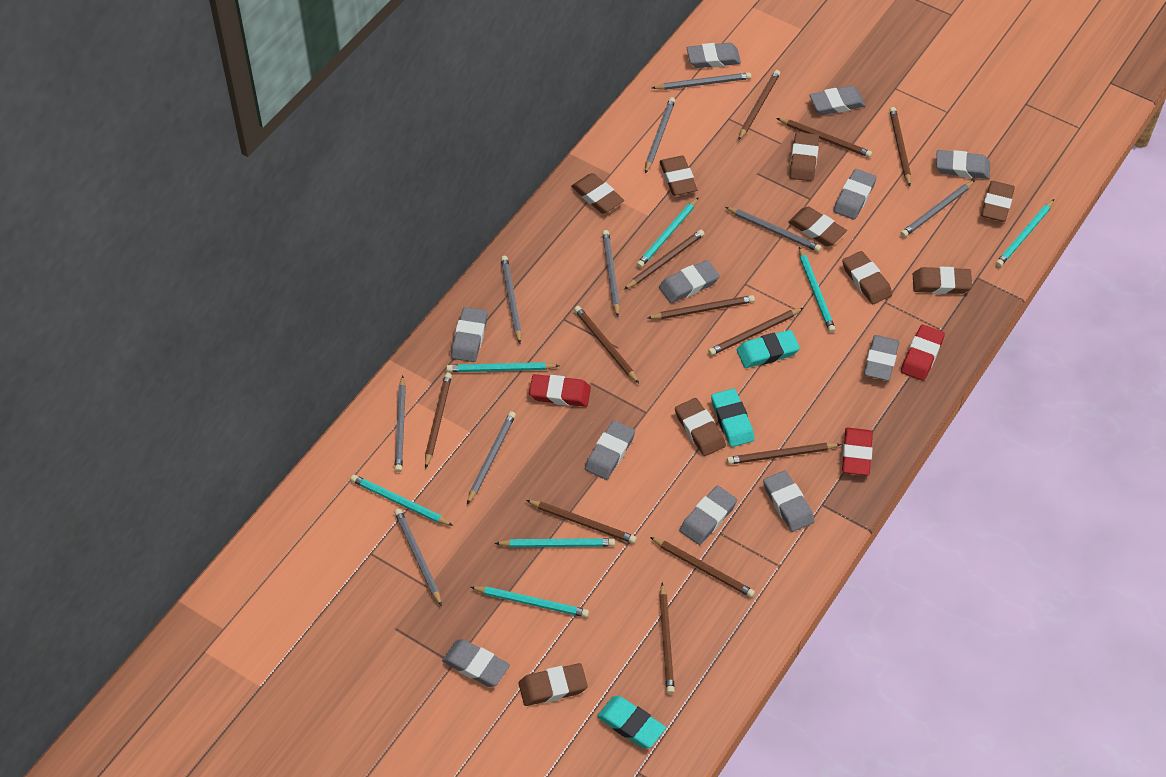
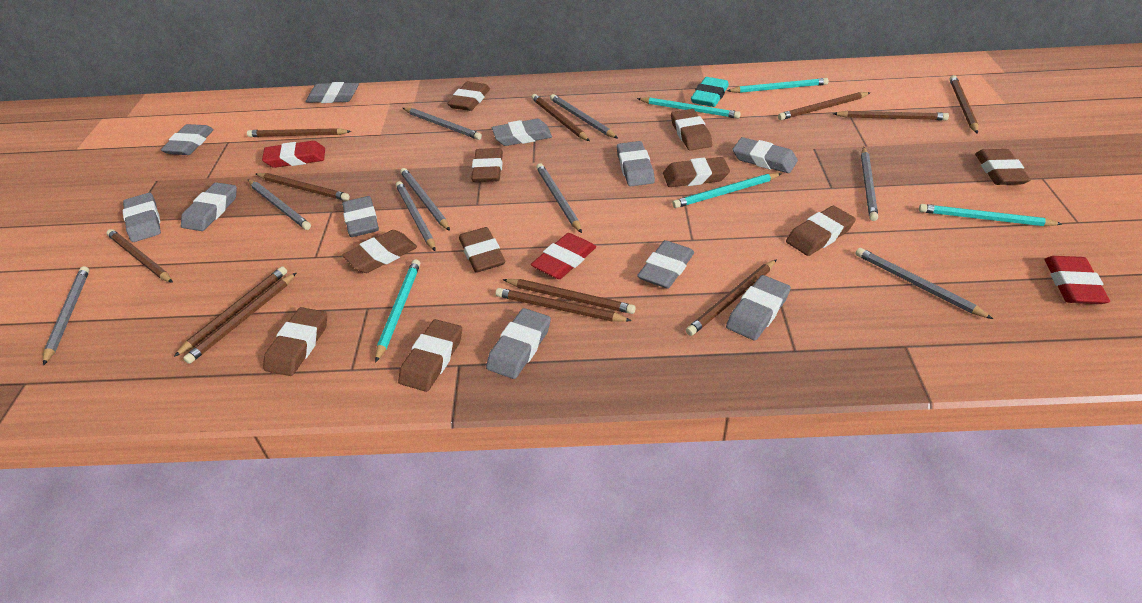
brown eraser: 9 -> 10
turquoise eraser: 3 -> 1
turquoise pencil: 7 -> 5

